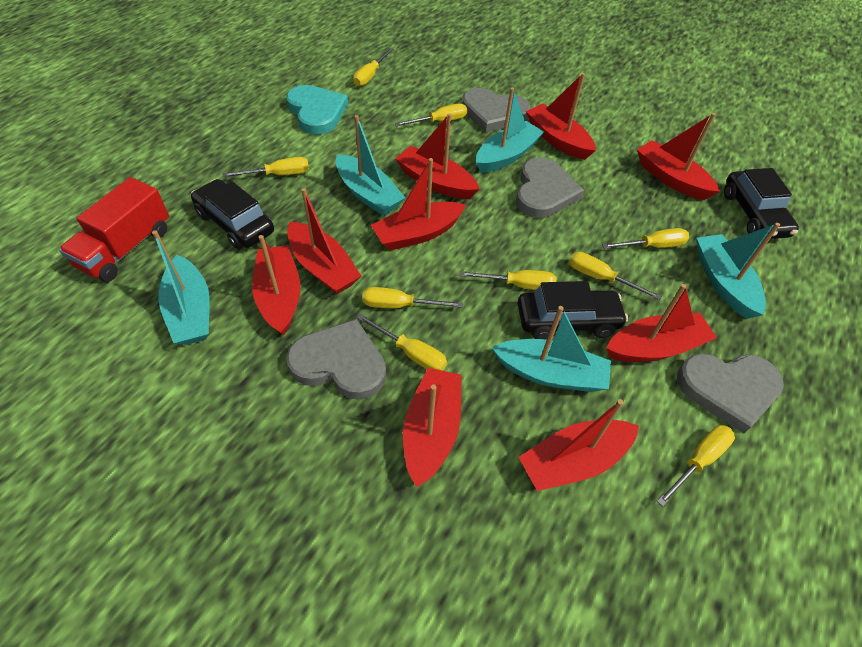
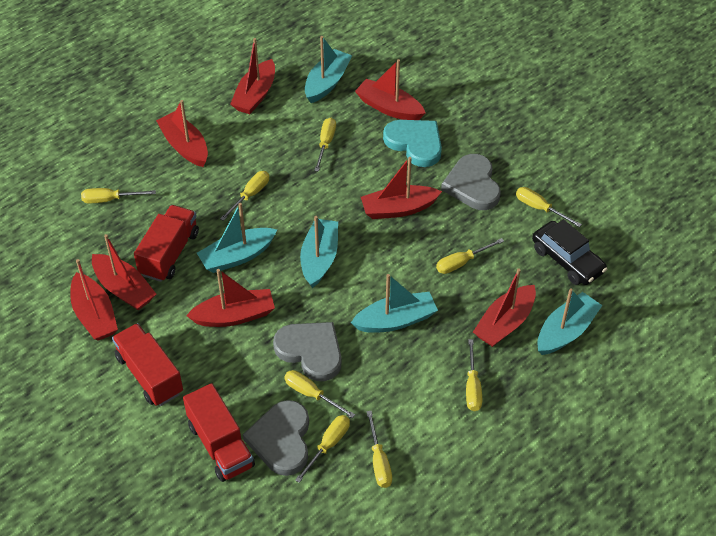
black car: 3 -> 1
grey heart: 4 -> 3
red boat: 9 -> 8
red truck: 1 -> 3

